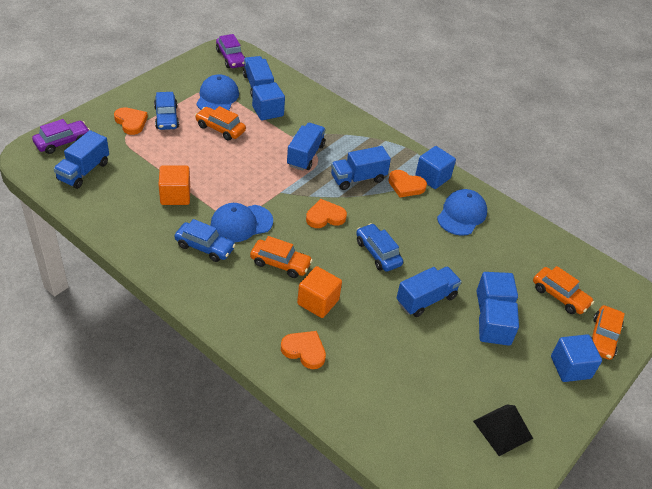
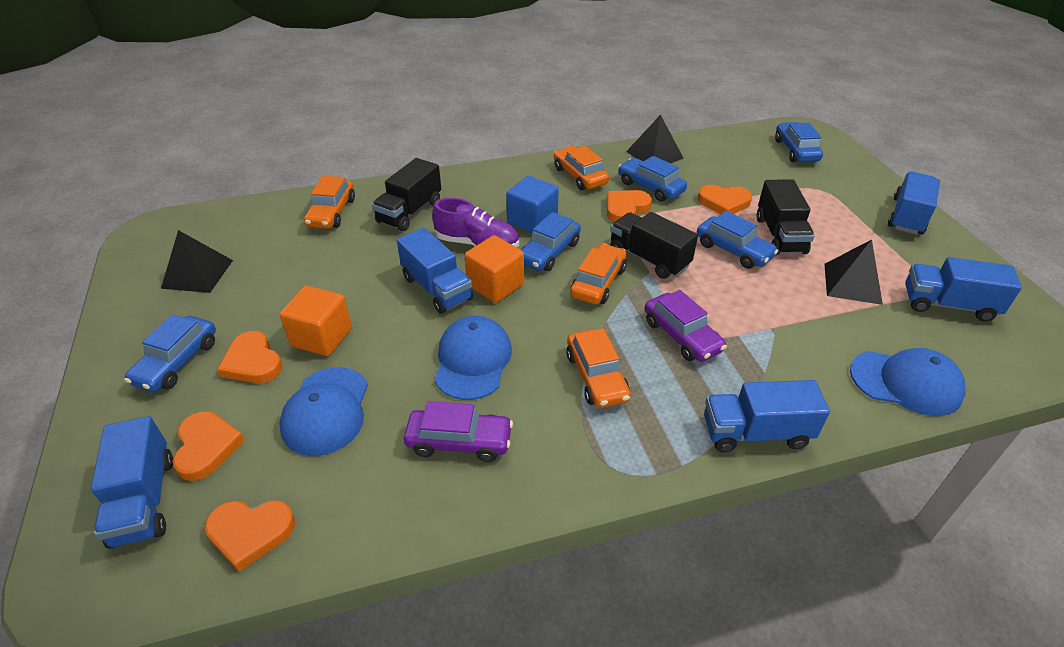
black pyramid: 1 -> 3
black truck: 0 -> 3
blue car: 3 -> 5
blue cube: 5 -> 1
orange heart: 4 -> 5
purple shoe: 0 -> 1

